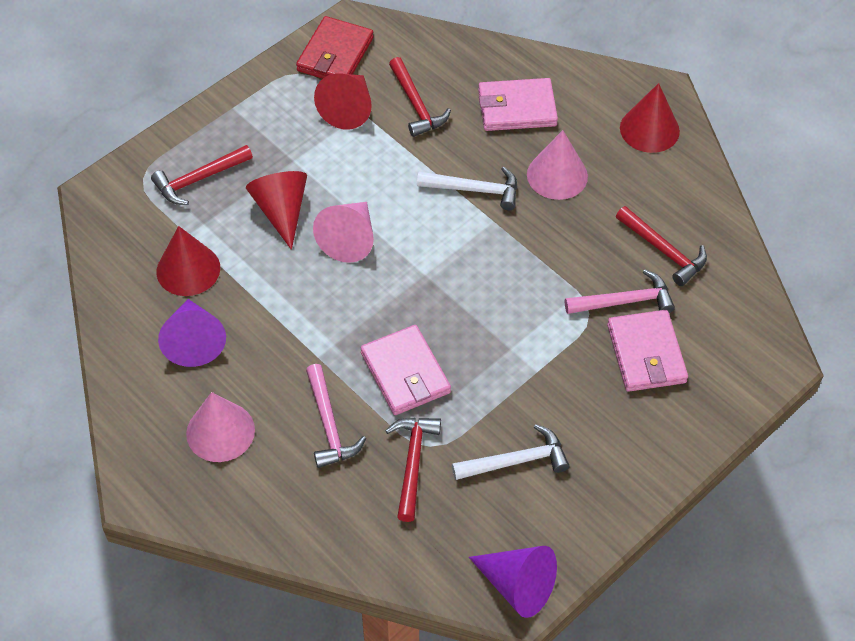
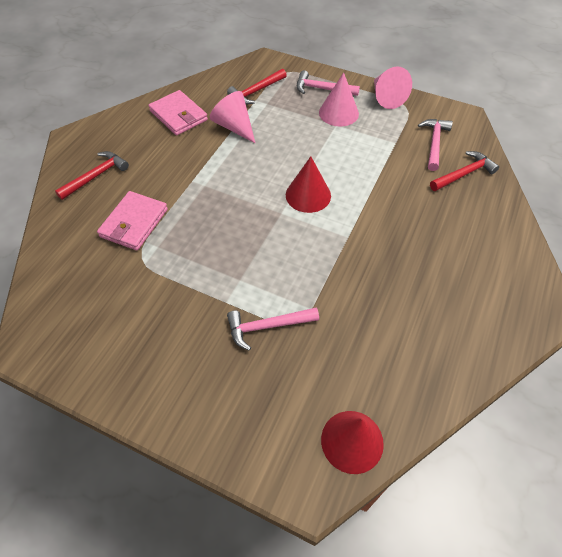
pink hammer: 2 -> 3
pink wallet: 3 -> 2
purple cone: 2 -> 0
red cone: 4 -> 2
red hammer: 4 -> 3
red wallet: 1 -> 0
white hammer: 2 -> 0

